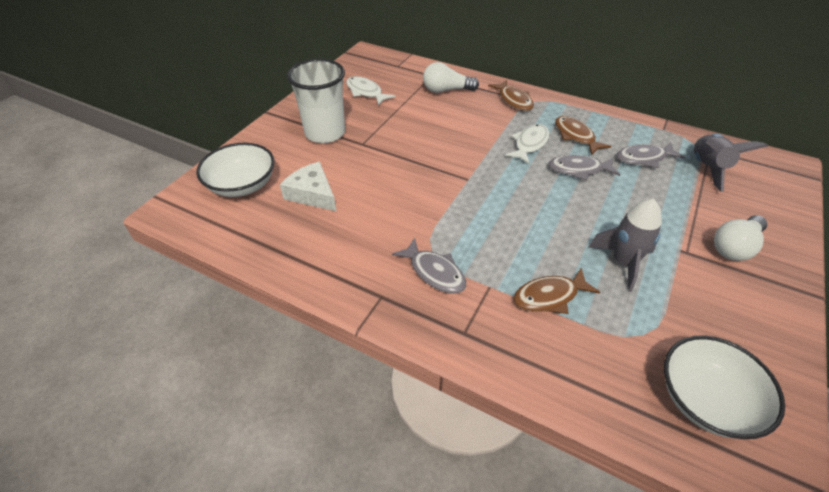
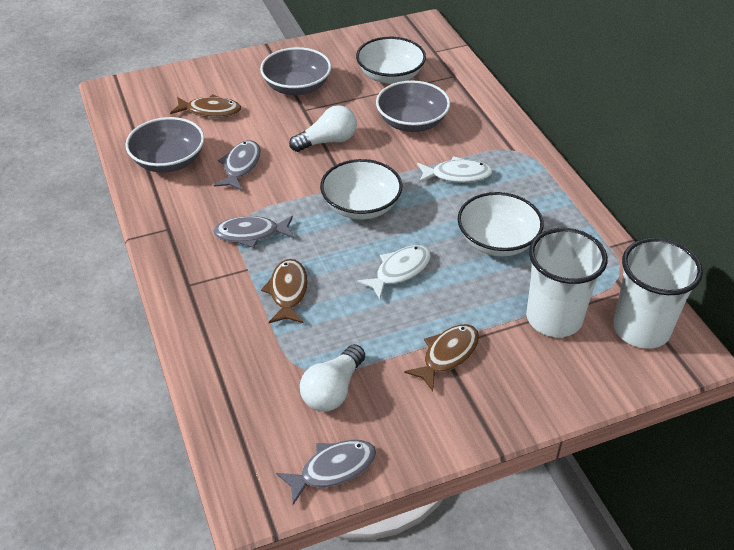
grey bowl: 0 -> 3
grey rocket: 2 -> 0
white bowl: 2 -> 3
white cheese: 1 -> 0
white cup: 1 -> 2

